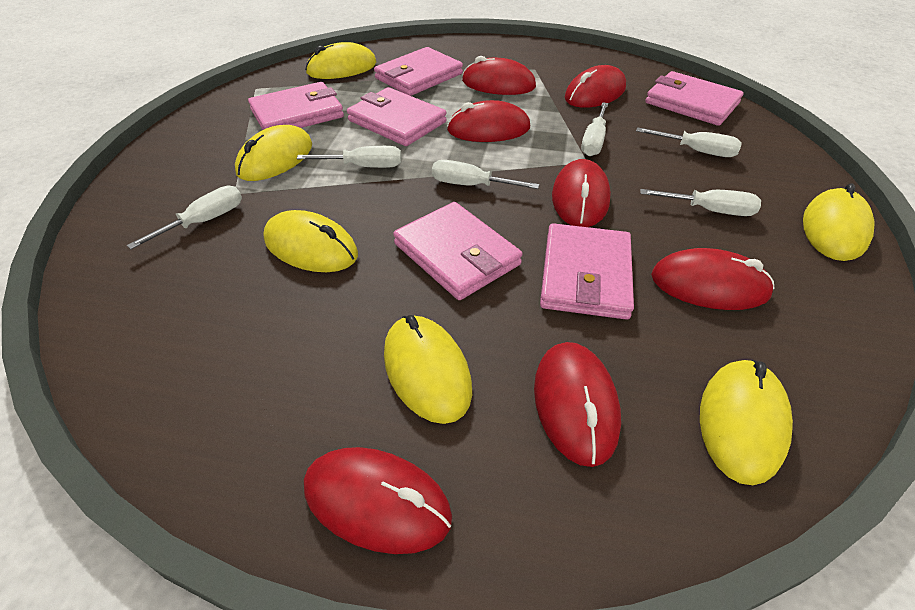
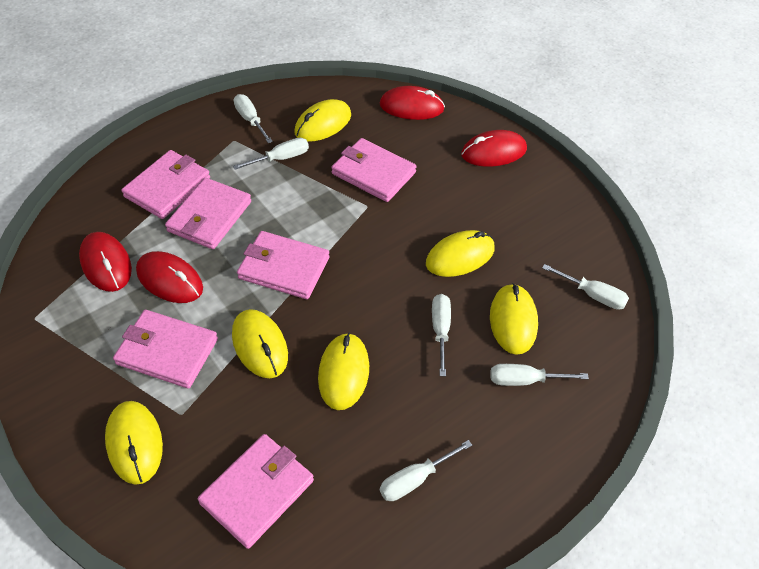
red mouse: 7 -> 4

